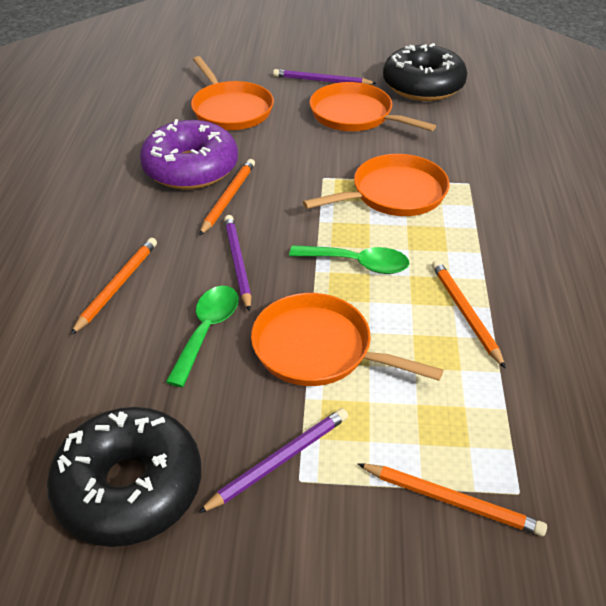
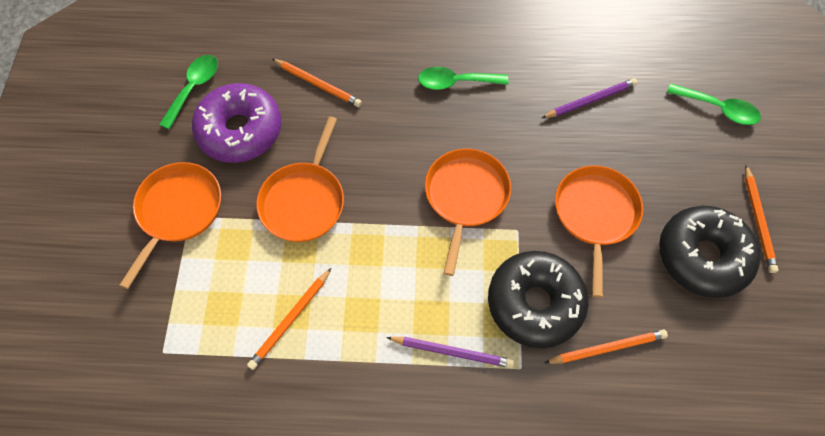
green spoon: 2 -> 3
purple pencil: 3 -> 2

